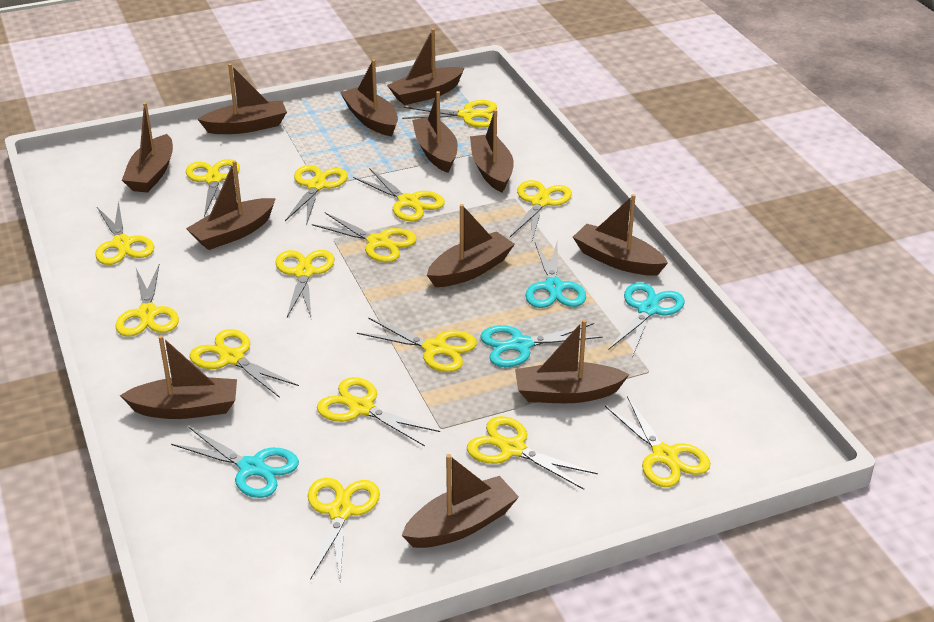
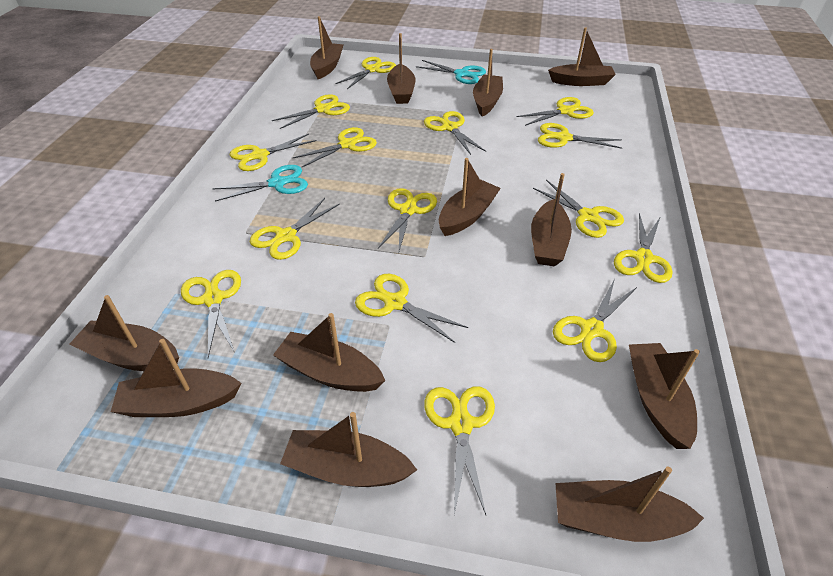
turquoise scissors: 4 -> 2

